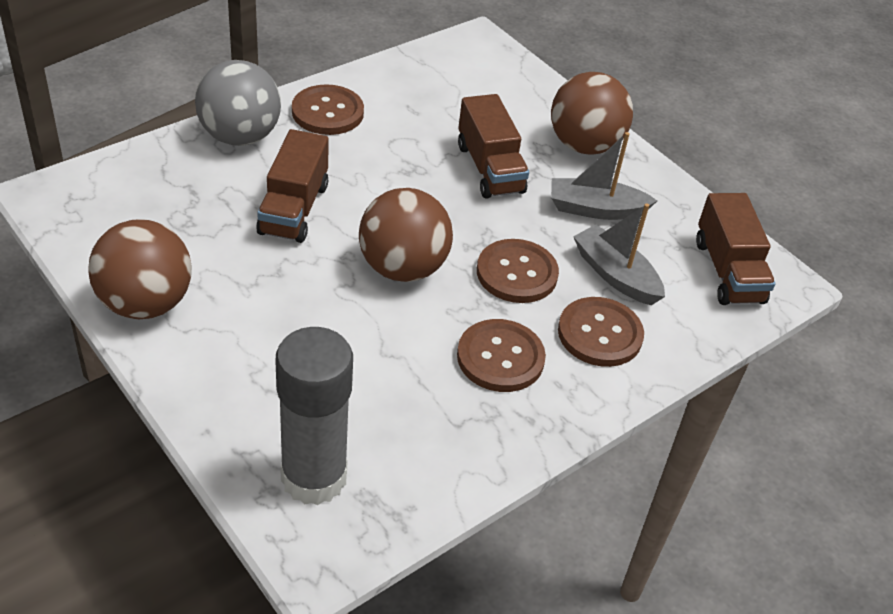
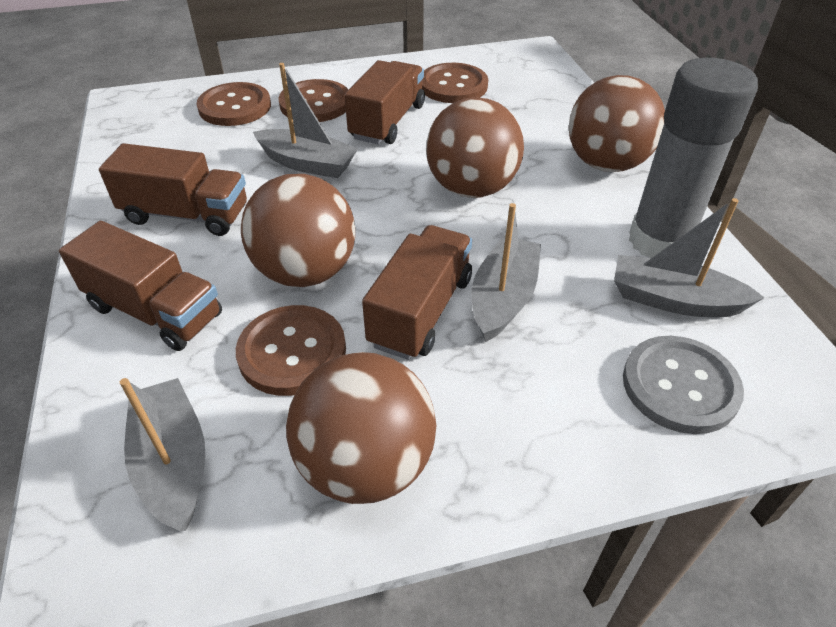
brown ball: 3 -> 4
brown truck: 3 -> 4
grey ball: 1 -> 0
grey boat: 2 -> 4
grey button: 0 -> 1

